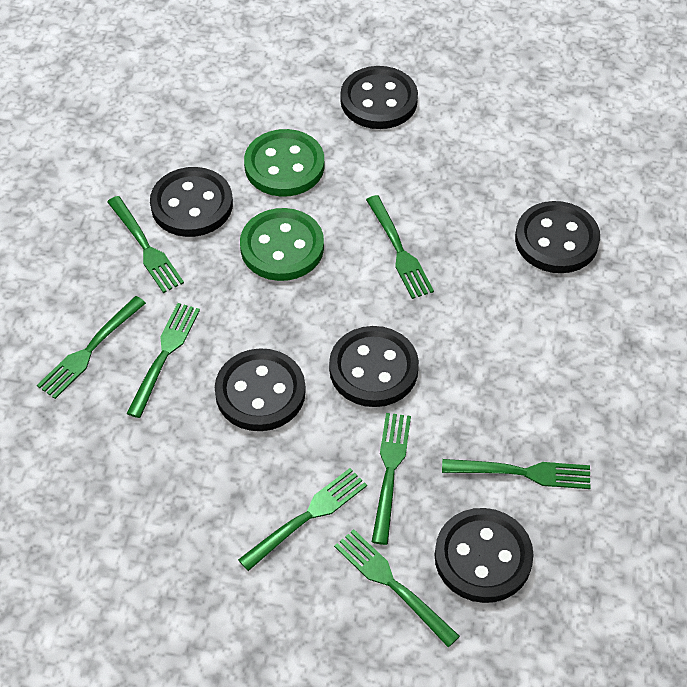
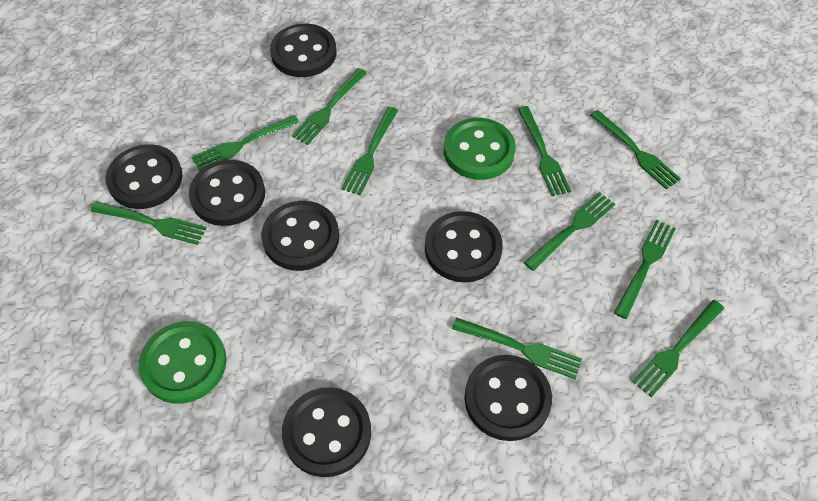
black button: 6 -> 7
green fork: 8 -> 10

